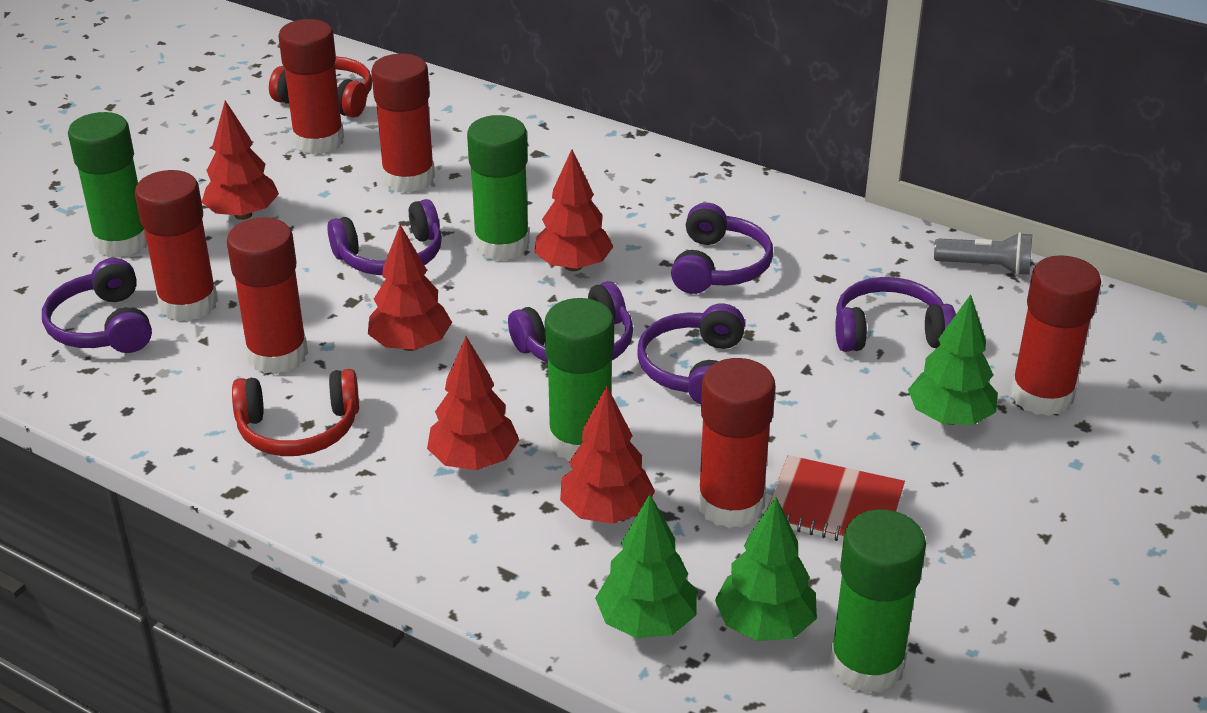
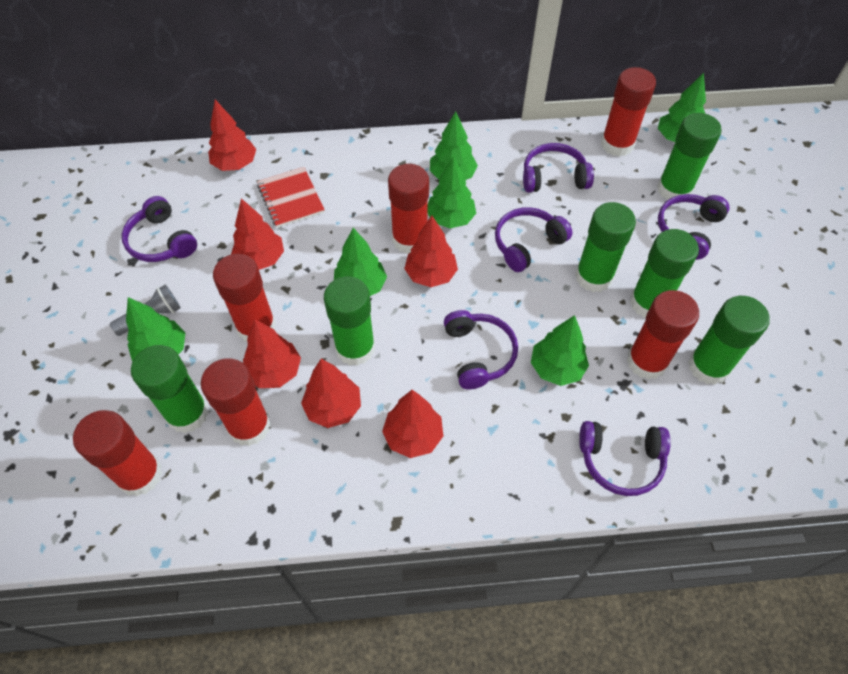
green glue stick: 4 -> 6
green tree: 3 -> 6
red headphones: 2 -> 0
red tree: 5 -> 6

